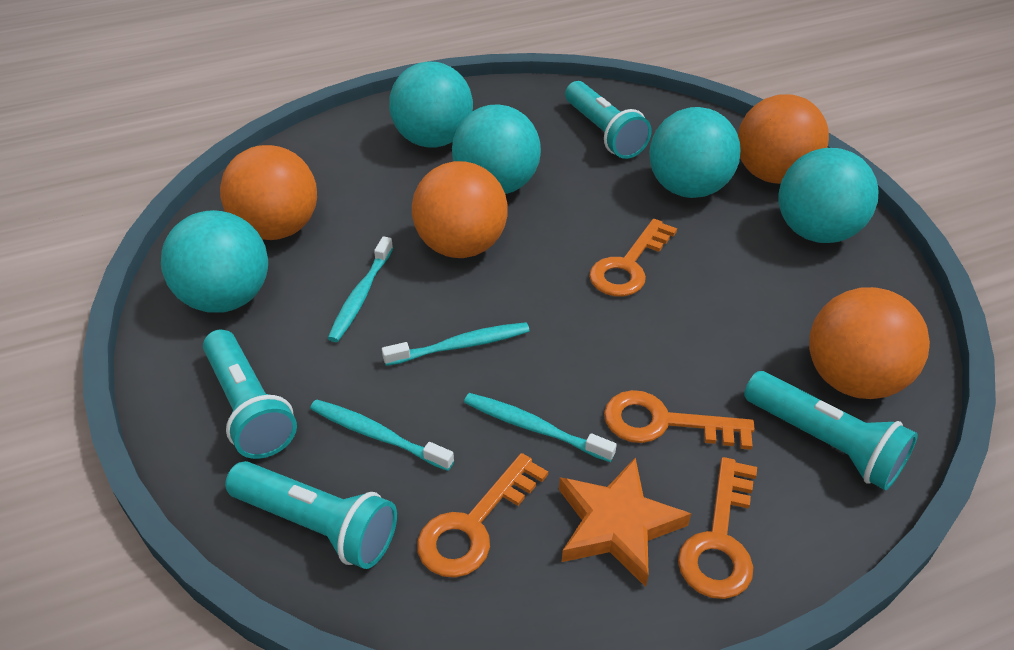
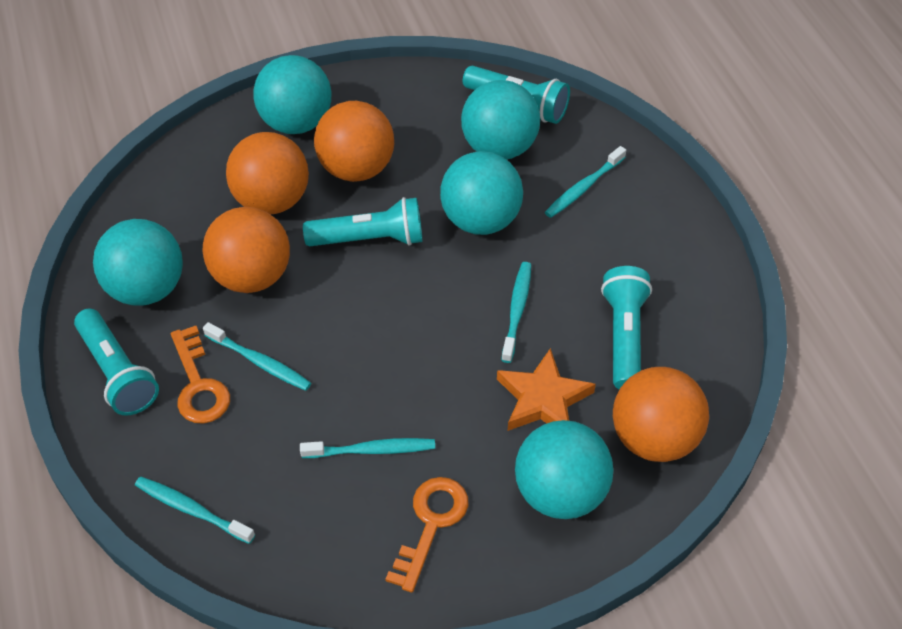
orange key: 4 -> 2
turquoise toothbrush: 4 -> 5

